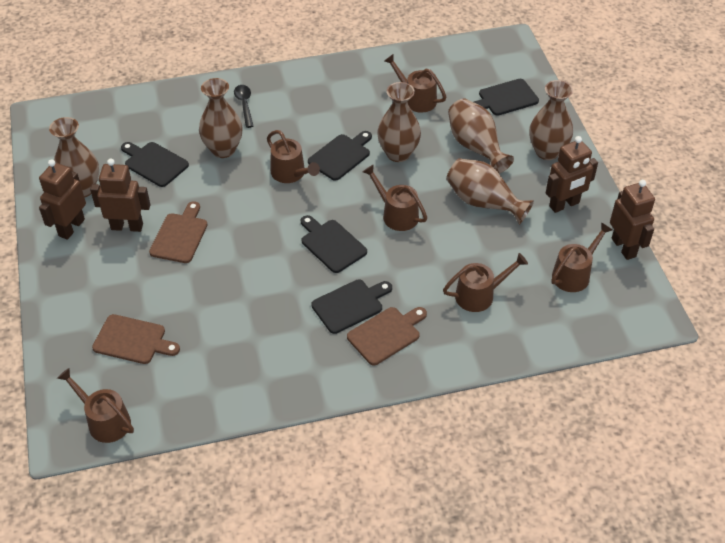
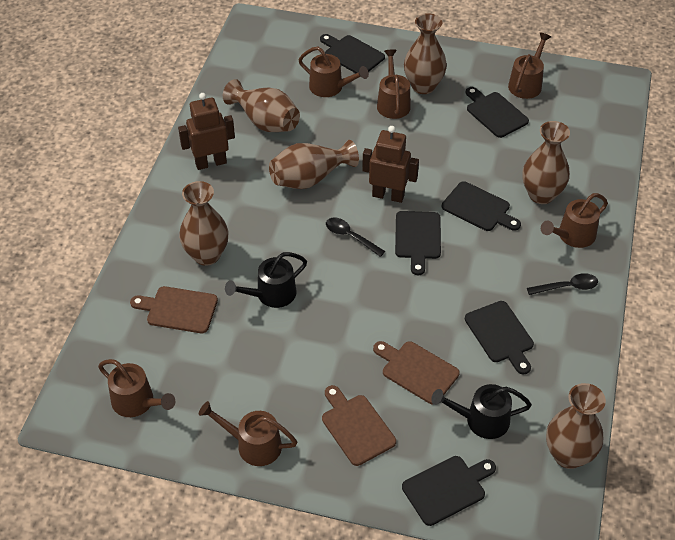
black cutting board: 5 -> 6
black spoon: 1 -> 2
black watering can: 0 -> 2
brown robot: 4 -> 2

